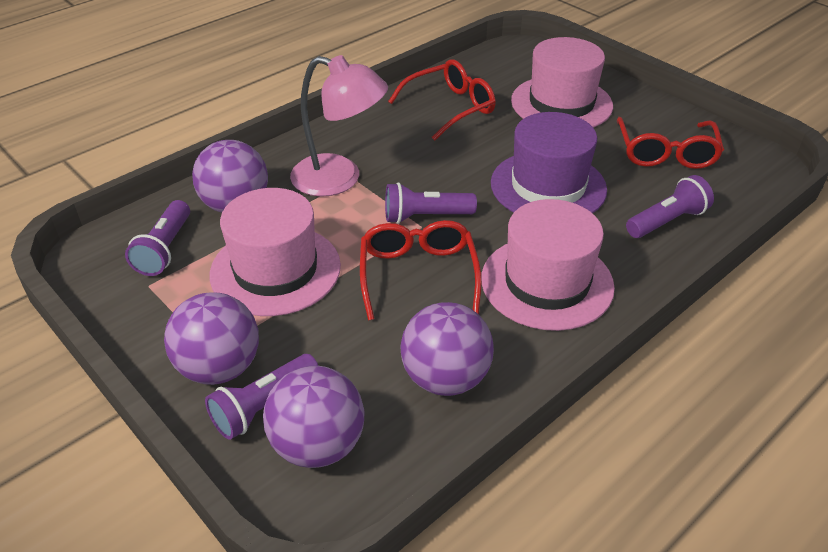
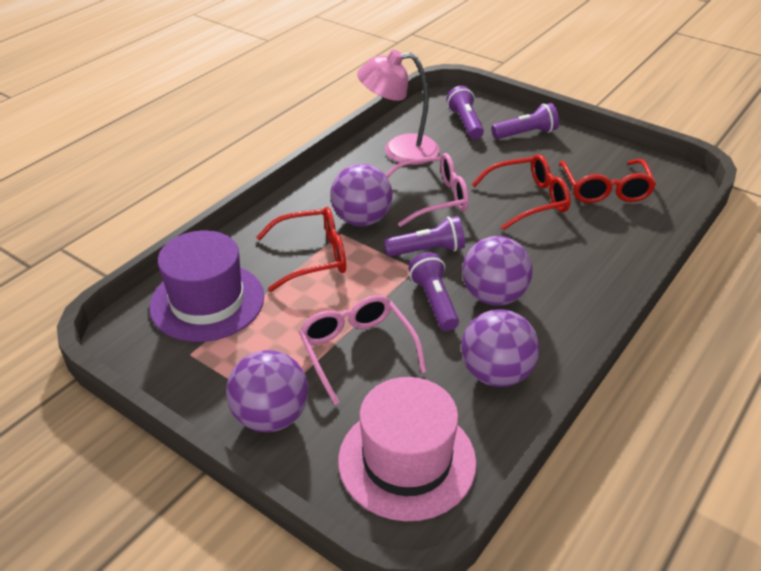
pink glasses: 0 -> 2
pink hat: 3 -> 1

